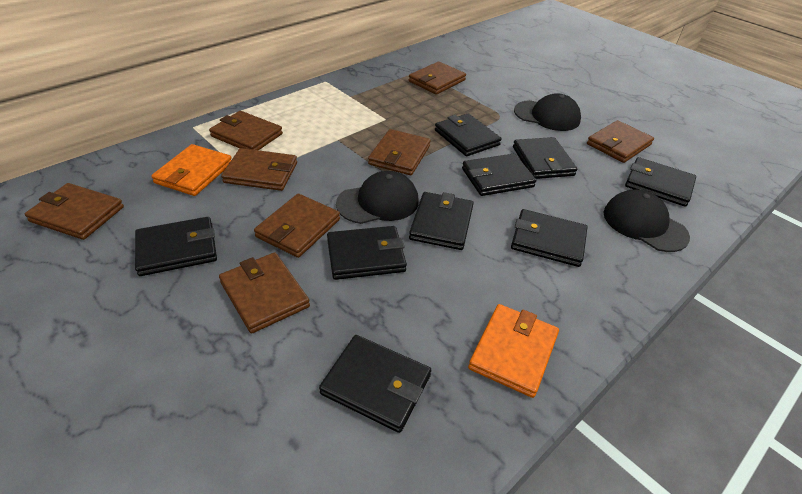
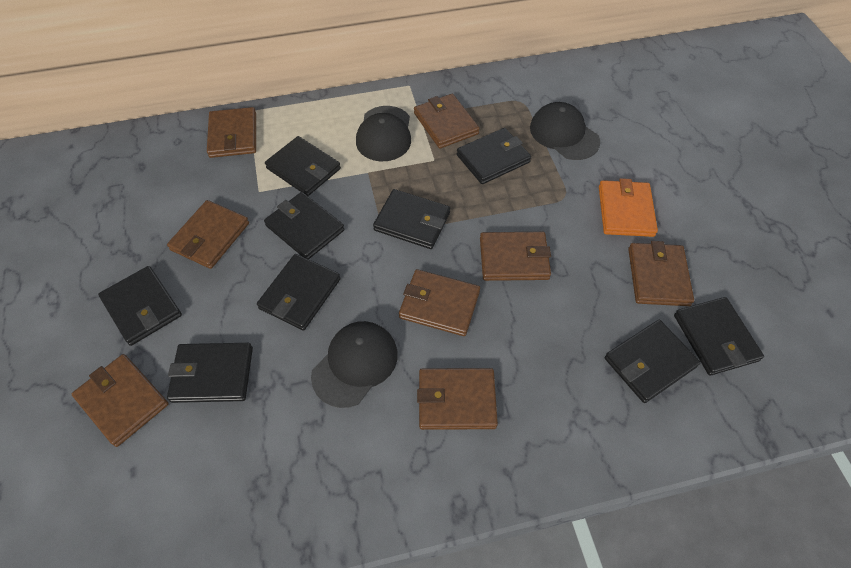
orange wallet: 2 -> 1

